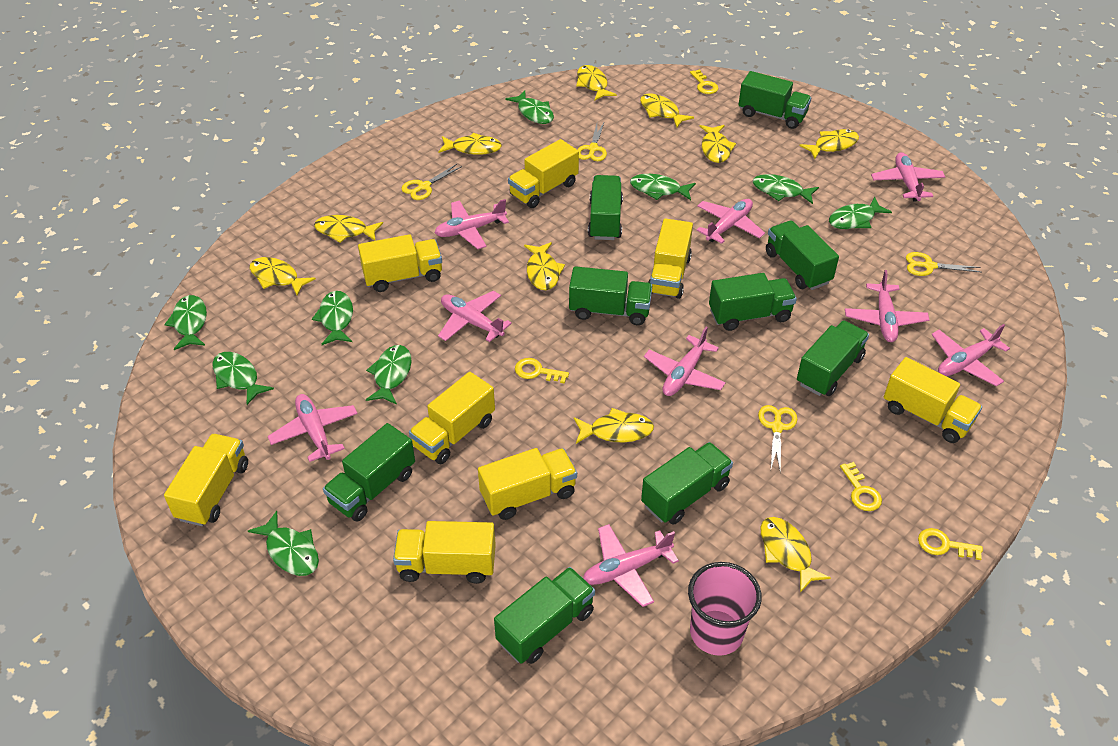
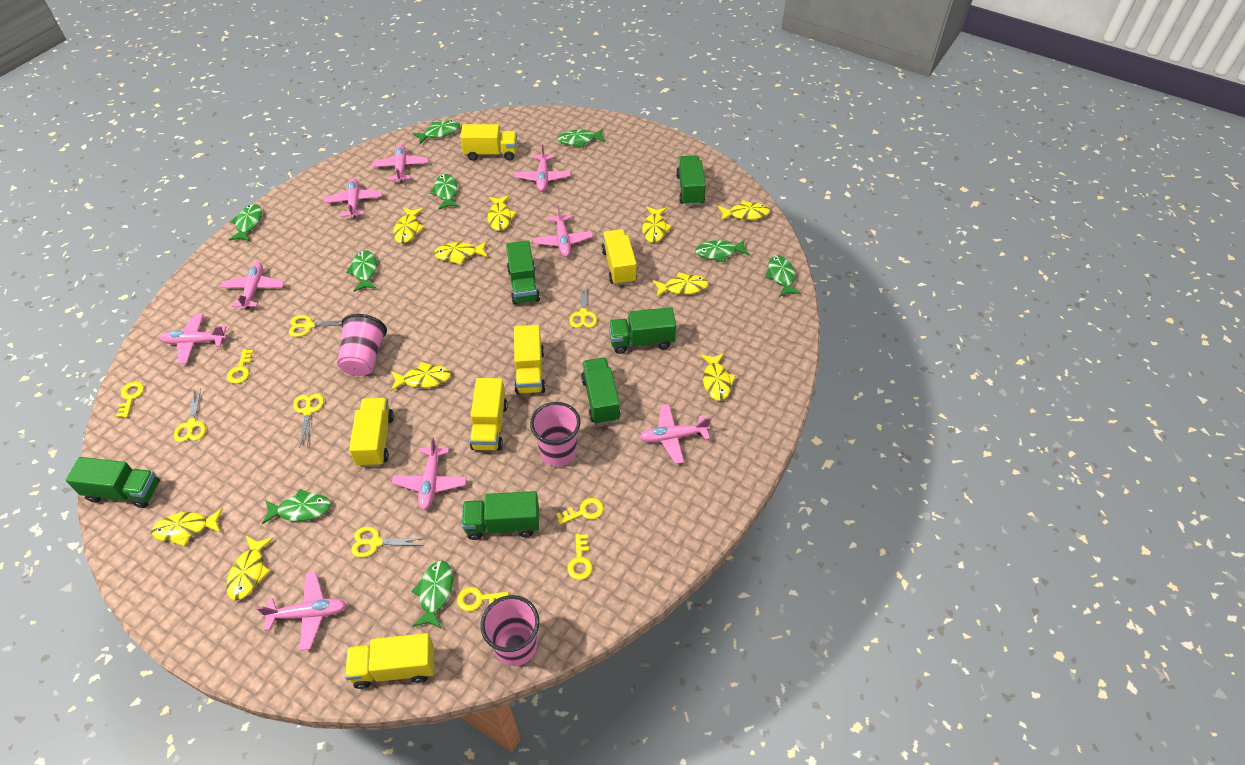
green truck: 9 -> 6
pink cup: 1 -> 3
yellow key: 4 -> 5
yellow scissors: 4 -> 5
yellow truck: 8 -> 6

